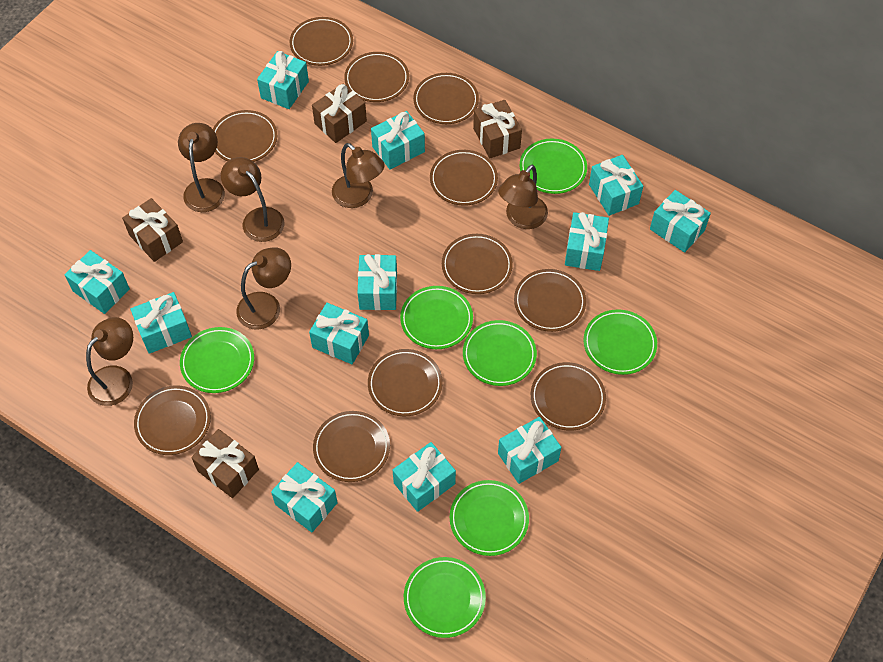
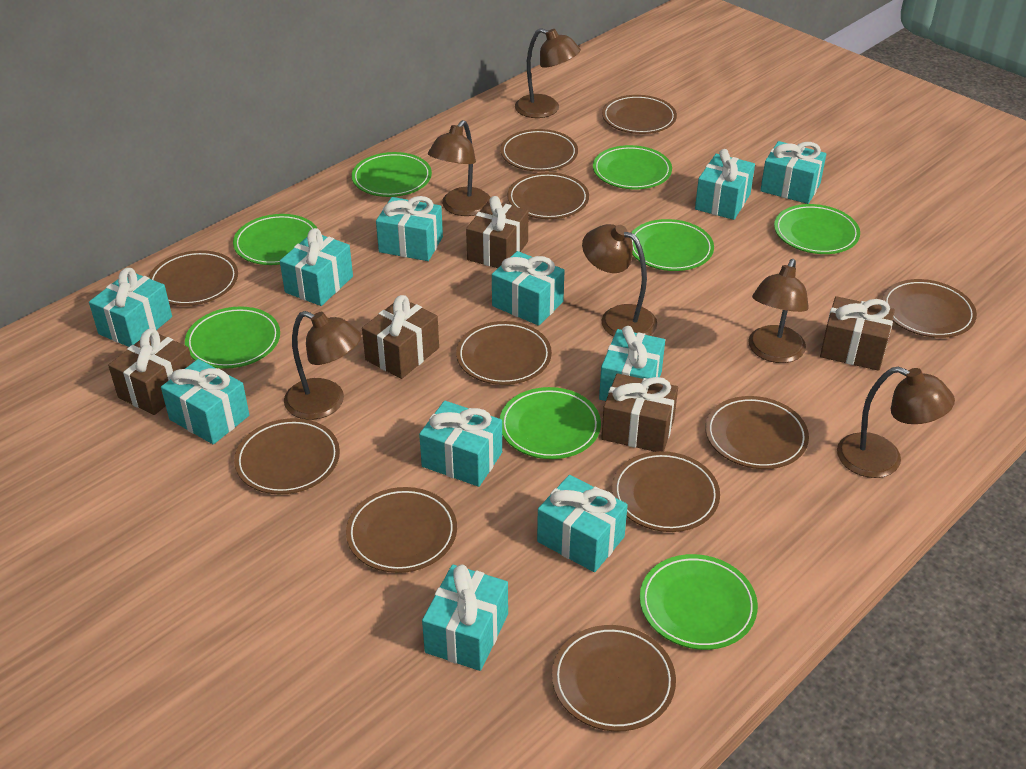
brown gift: 4 -> 5
green plate: 7 -> 8
turquoise gift: 12 -> 11

